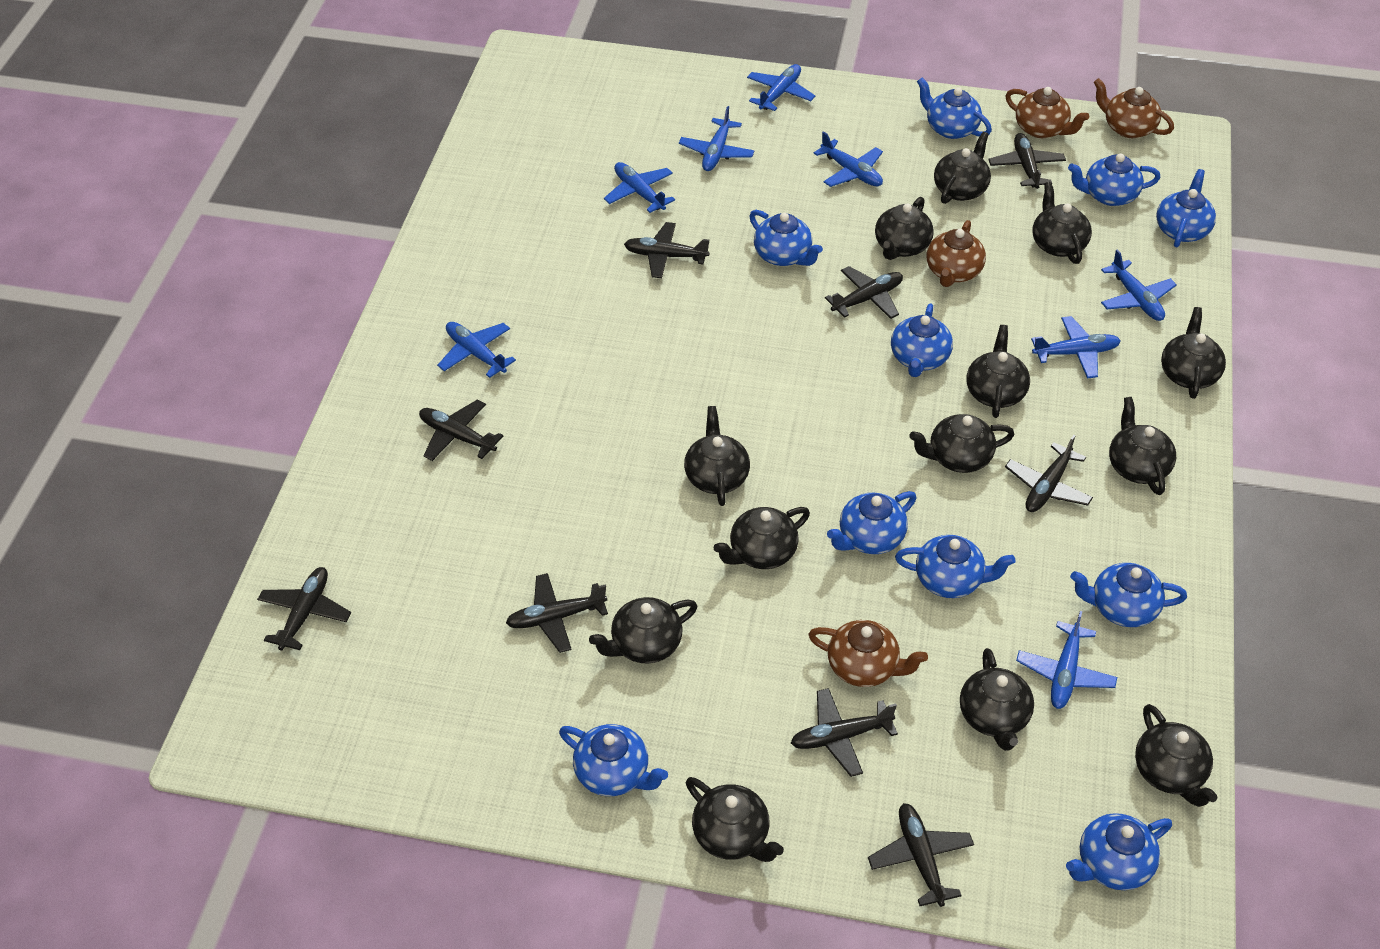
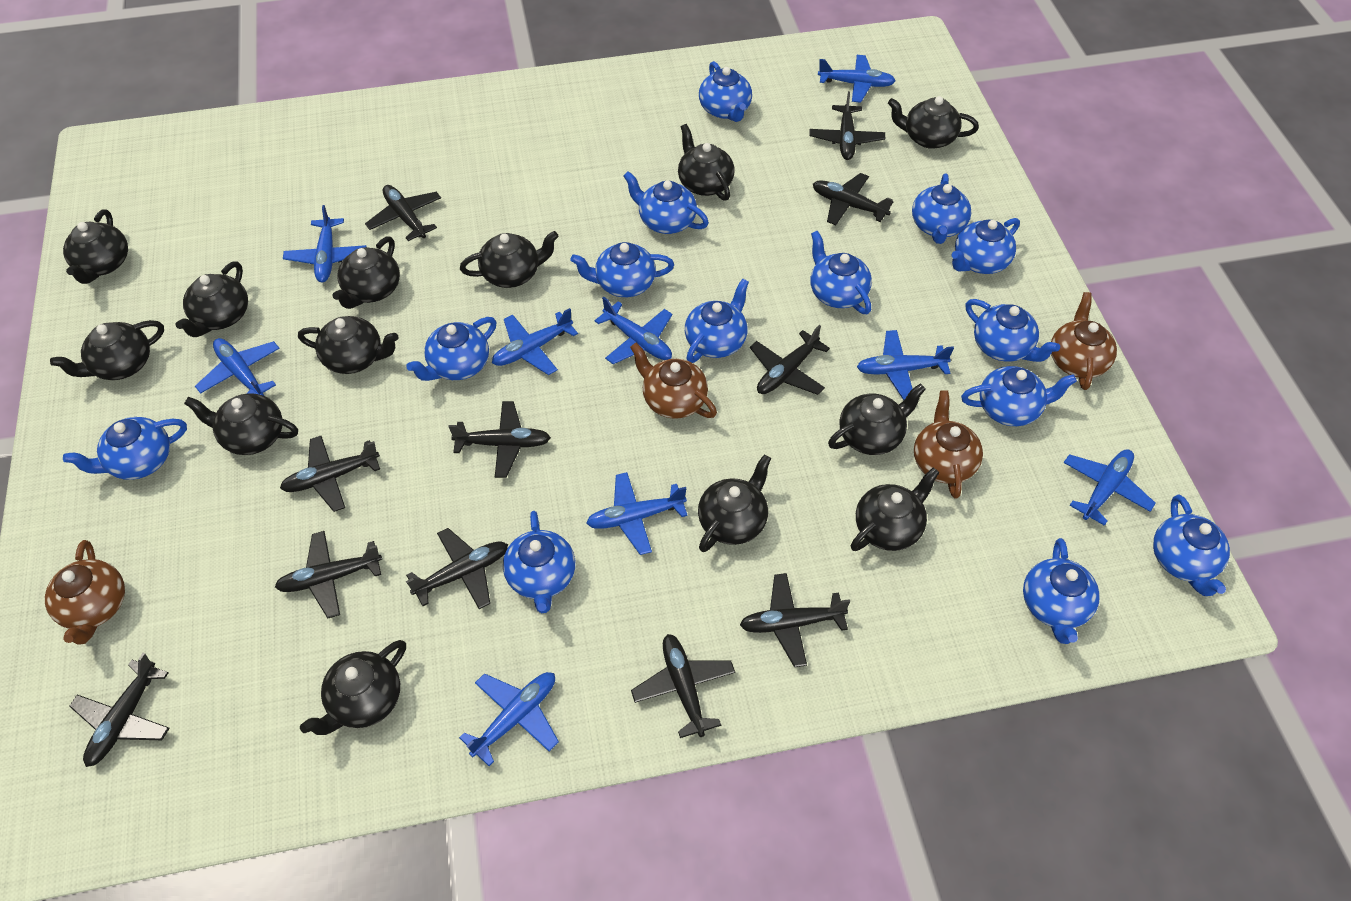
black plane: 9 -> 11
blue plane: 8 -> 9
blue teapot: 10 -> 14

